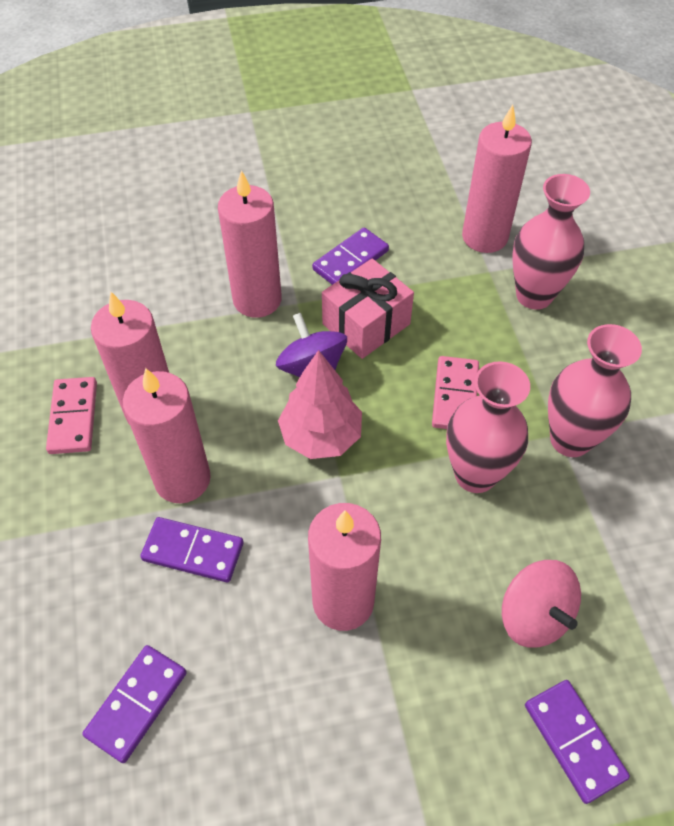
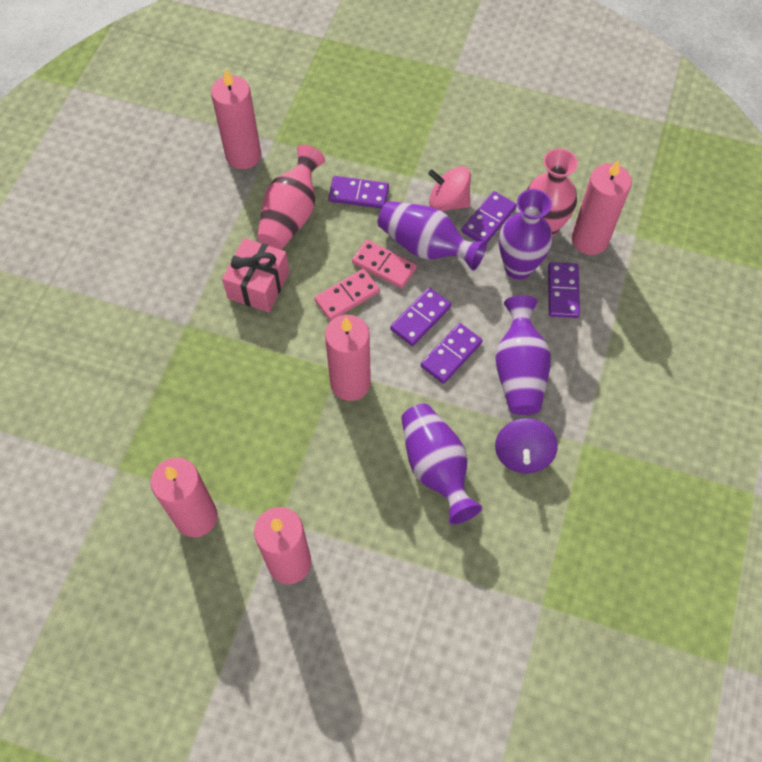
pink tree: 1 -> 0
pink vase: 3 -> 2
purple domino: 4 -> 5
purple vase: 0 -> 4

